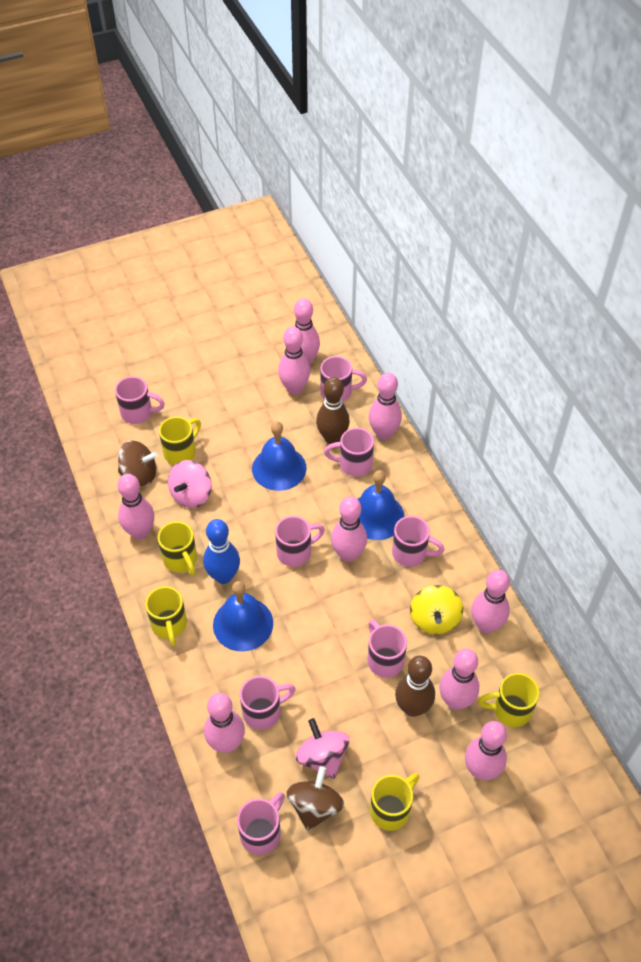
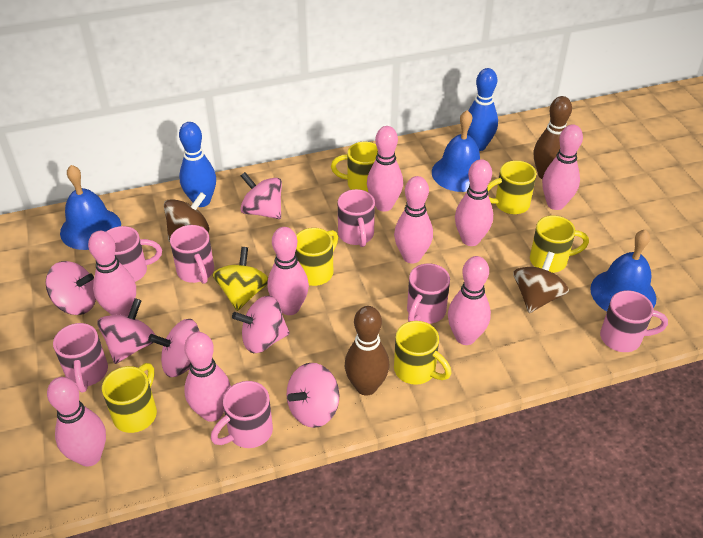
blue bowling pin: 1 -> 2
pink mug: 8 -> 7
pink spinning top: 2 -> 6
yellow mug: 5 -> 6

